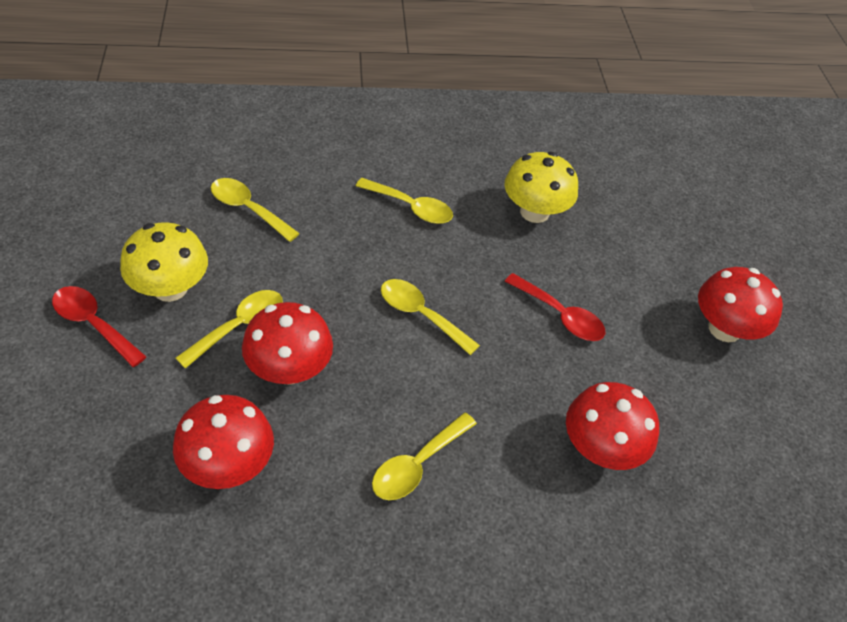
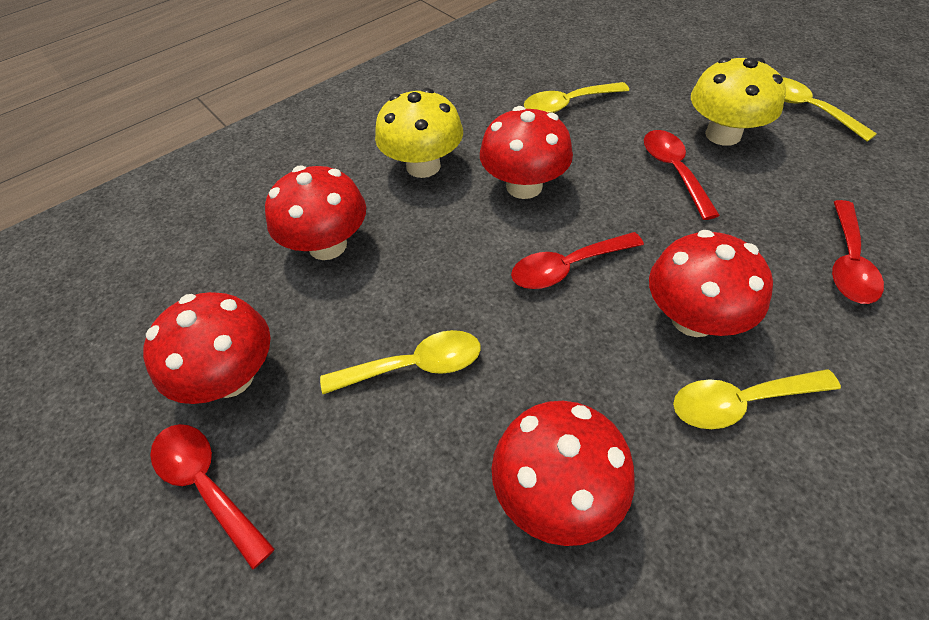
red mushroom: 4 -> 5
red spoon: 2 -> 4
yellow spoon: 5 -> 4

